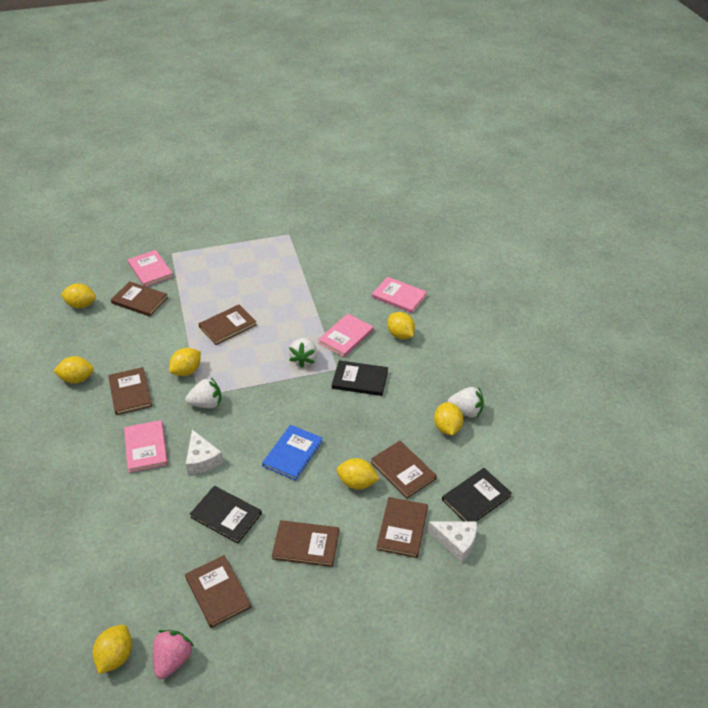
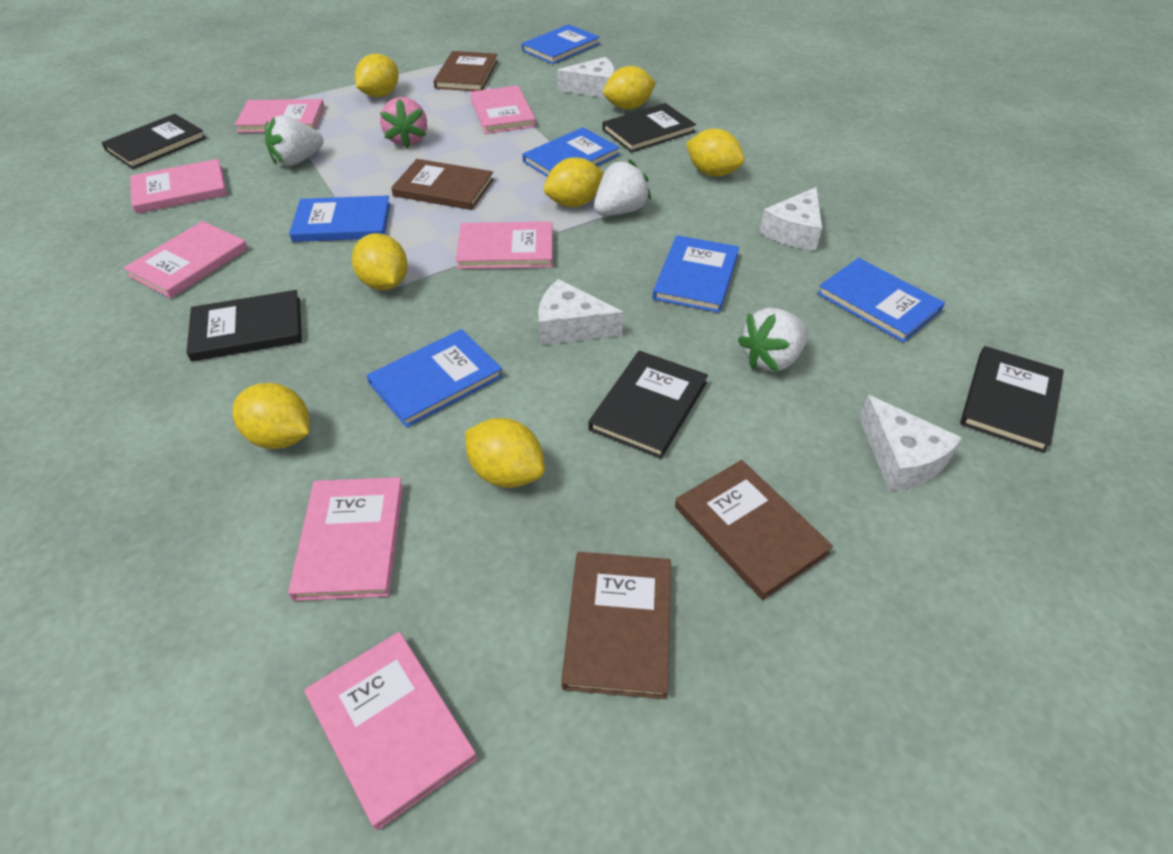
black book: 3 -> 5
blue book: 1 -> 6
brown book: 7 -> 4
pink book: 4 -> 7
white cheese: 2 -> 4

